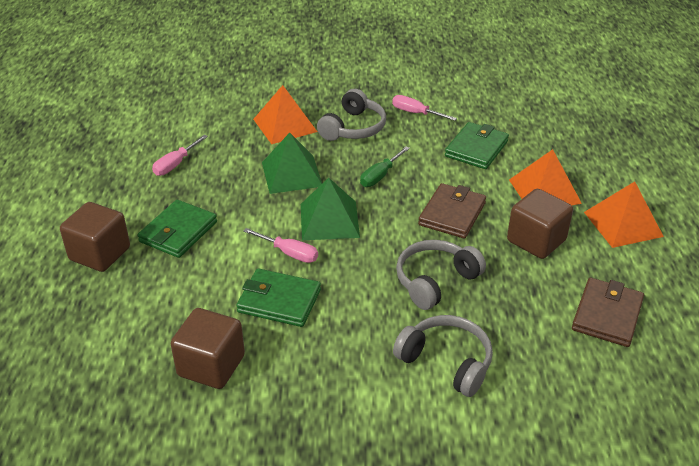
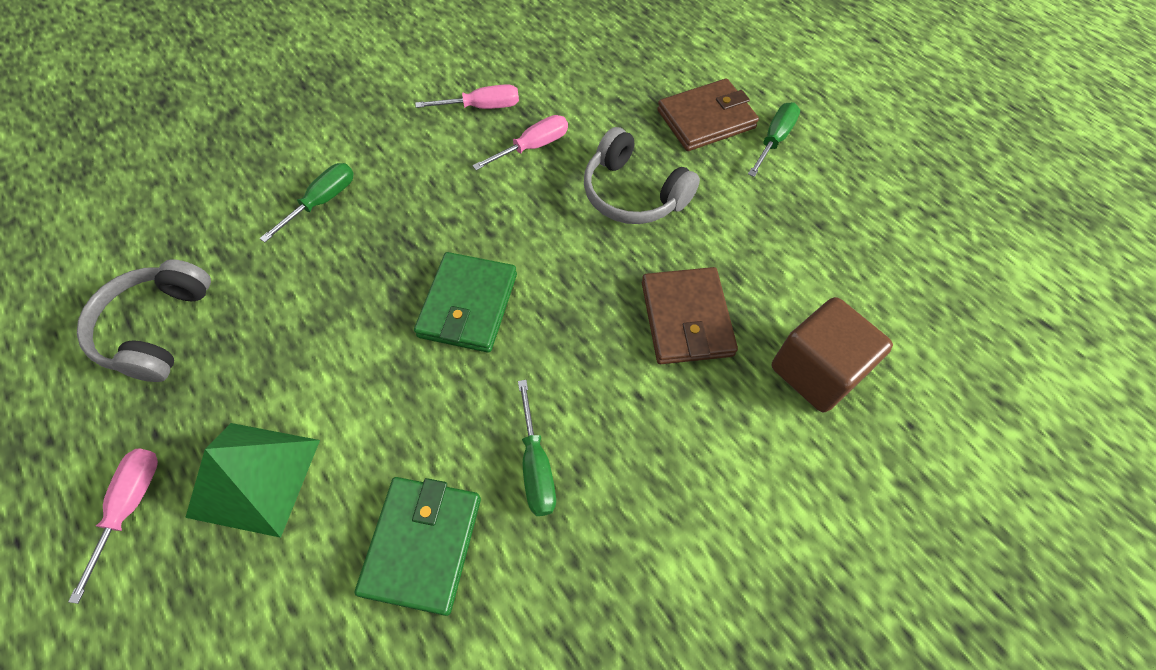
brown cube: 3 -> 1
green pyramid: 2 -> 1
green screwdriver: 1 -> 3
green wallet: 3 -> 2
grey headphones: 3 -> 2
orange pyramid: 3 -> 0

